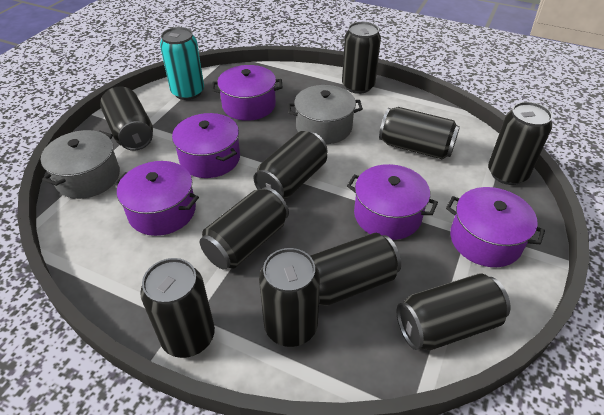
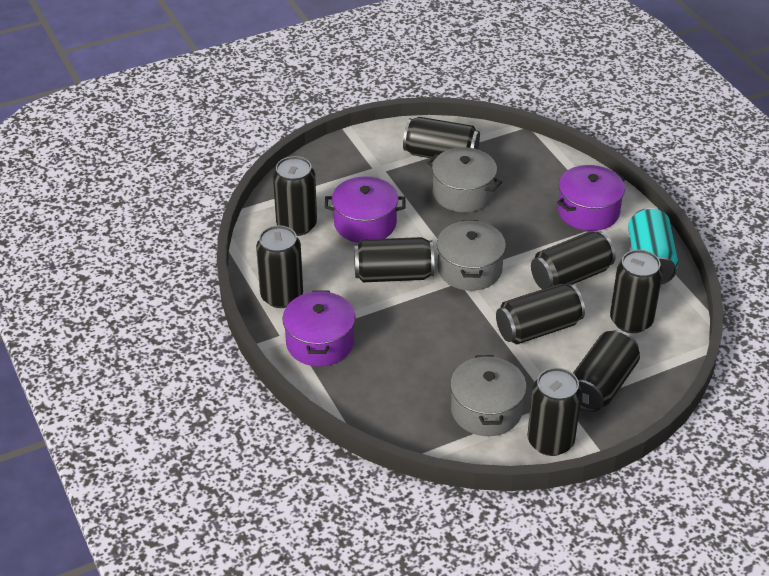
black can: 10 -> 9
grey pot: 2 -> 3
purple pot: 5 -> 3

